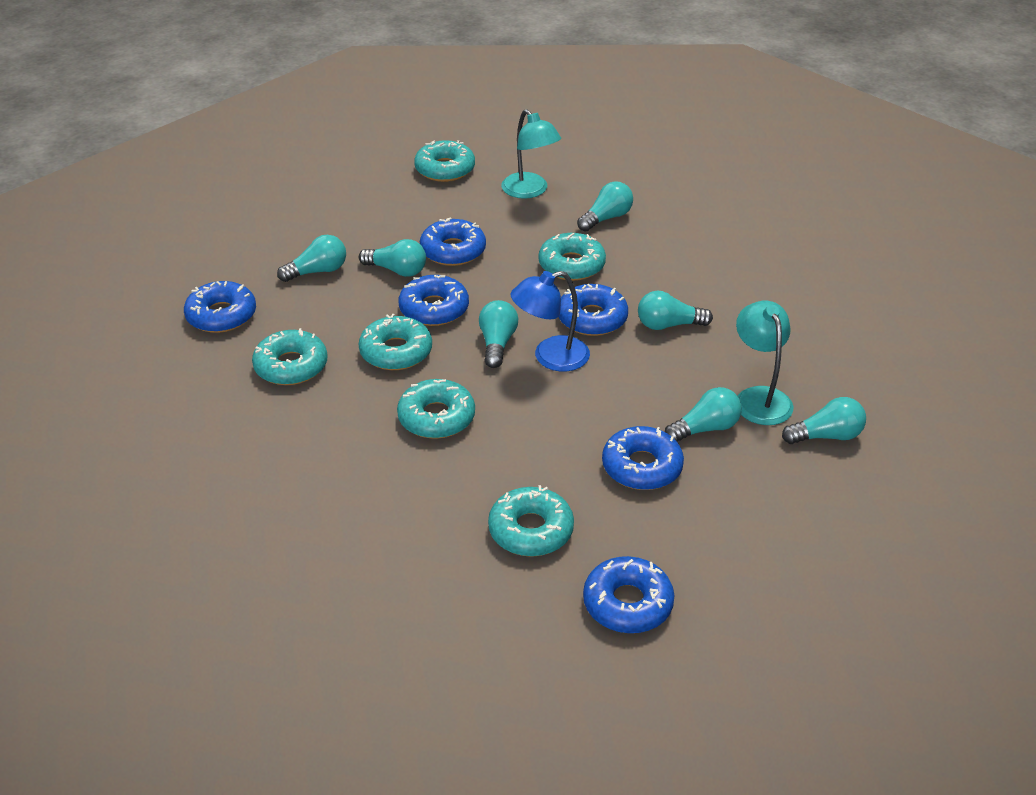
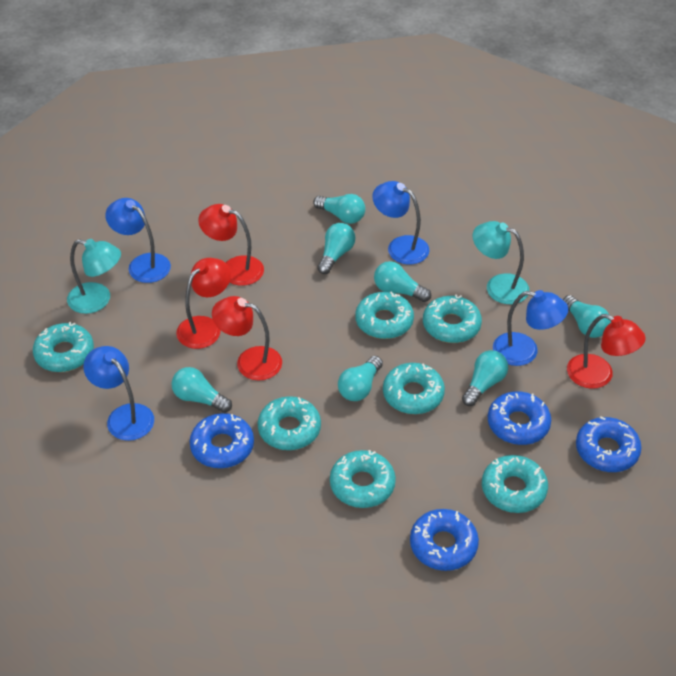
blue donut: 6 -> 4
blue lamp: 1 -> 4
red lamp: 0 -> 4
turquoise donut: 6 -> 7

